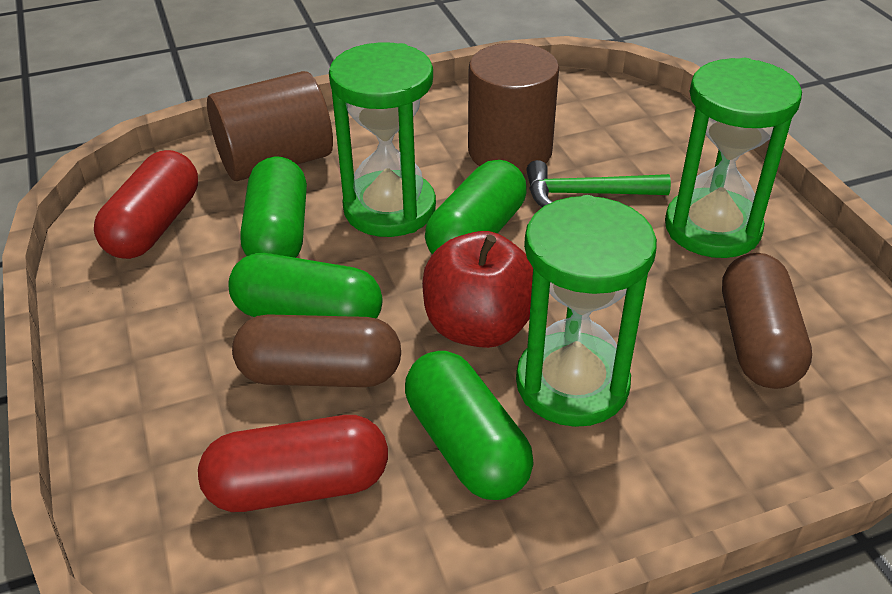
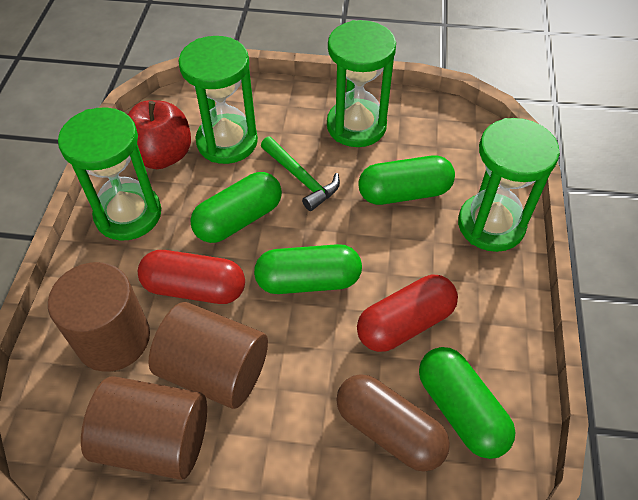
brown capsule: 2 -> 1
brown cylinder: 2 -> 3
green hourglass: 3 -> 4

